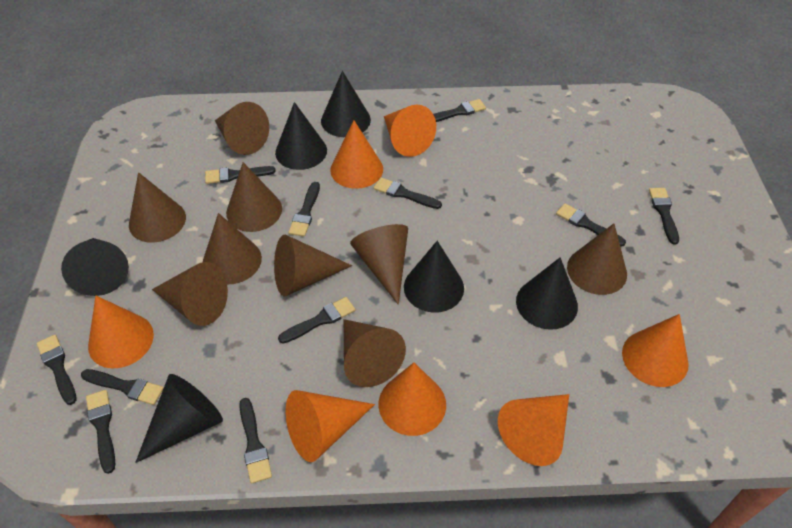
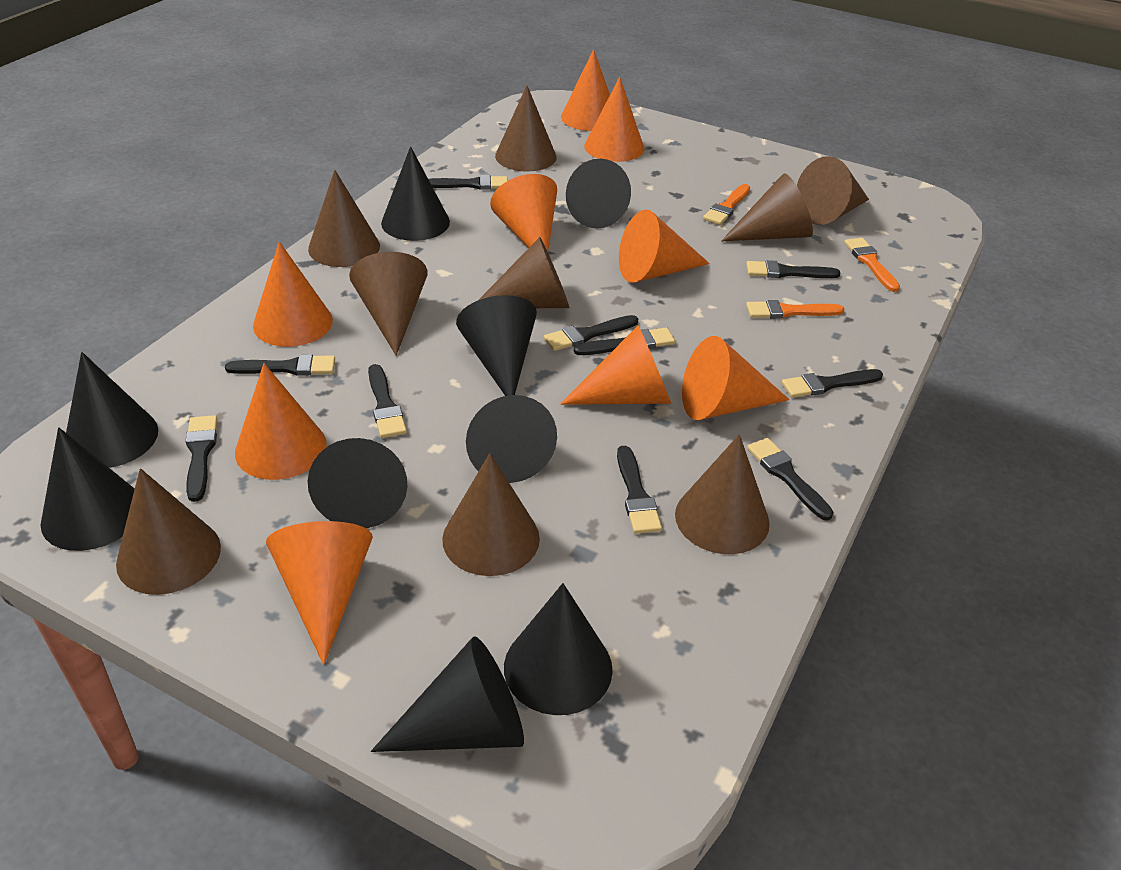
black brush: 11 -> 10
black cone: 6 -> 9
orange brush: 0 -> 3
orange cone: 7 -> 9

